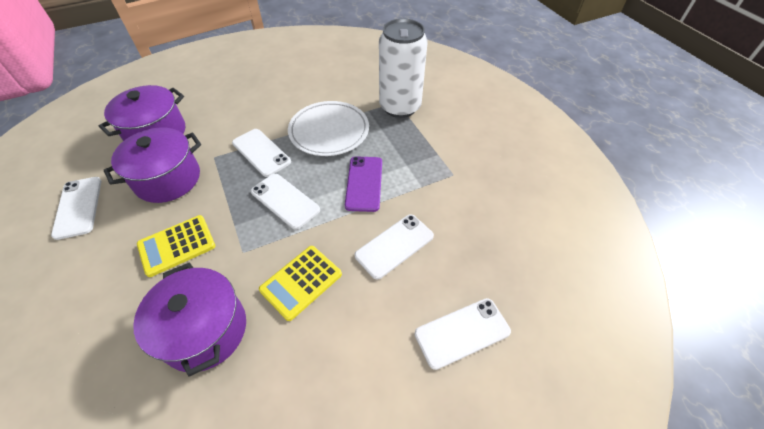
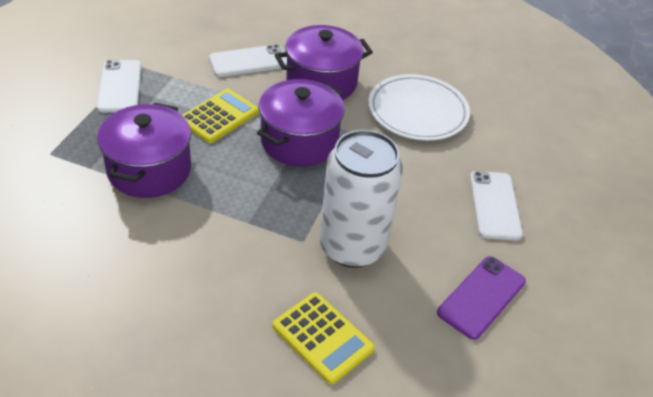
white phone: 5 -> 3

